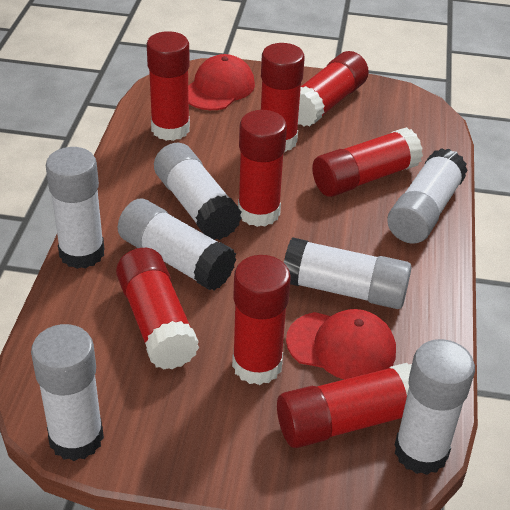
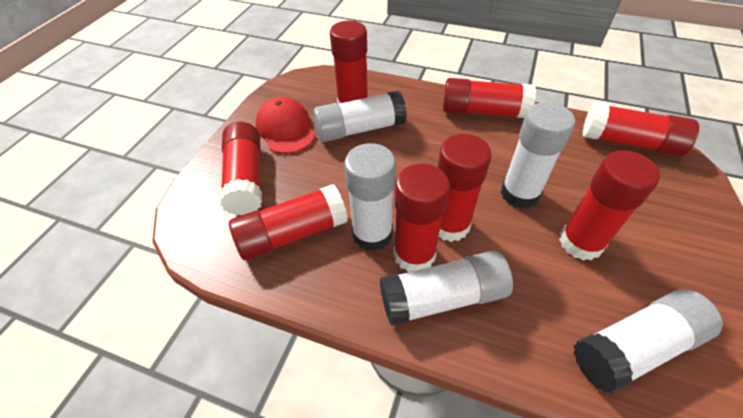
red cap: 2 -> 1
white glue stick: 7 -> 5

